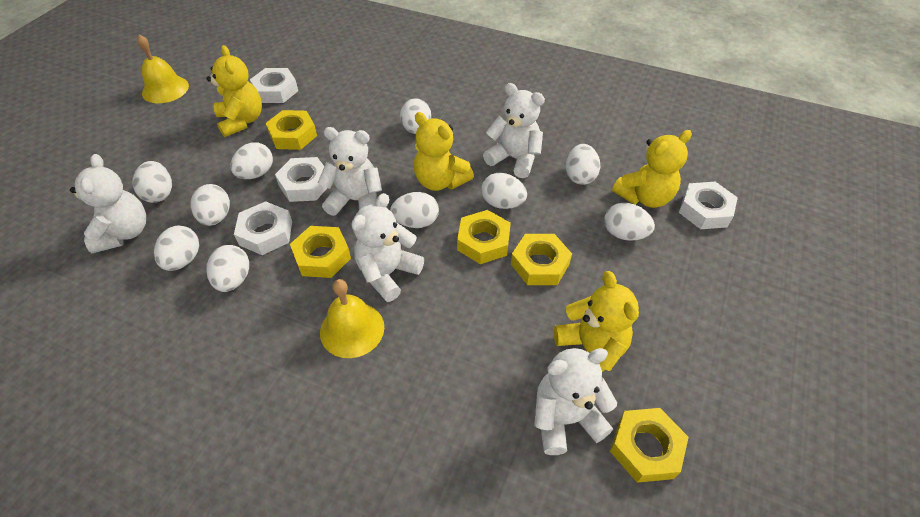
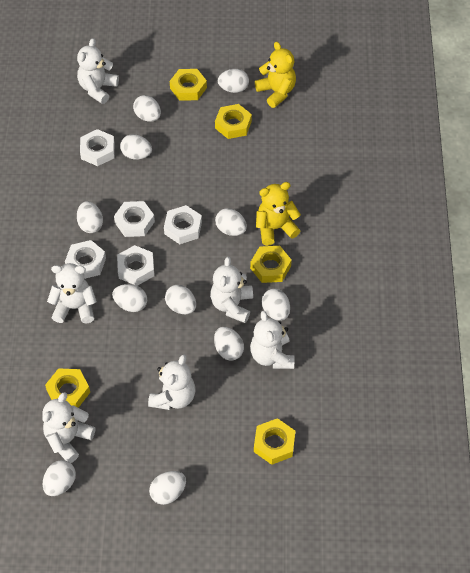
white egg: 10 -> 11
white nut: 4 -> 5
white teddy bear: 5 -> 6
yellow bell: 2 -> 0
yellow teddy bear: 4 -> 2

